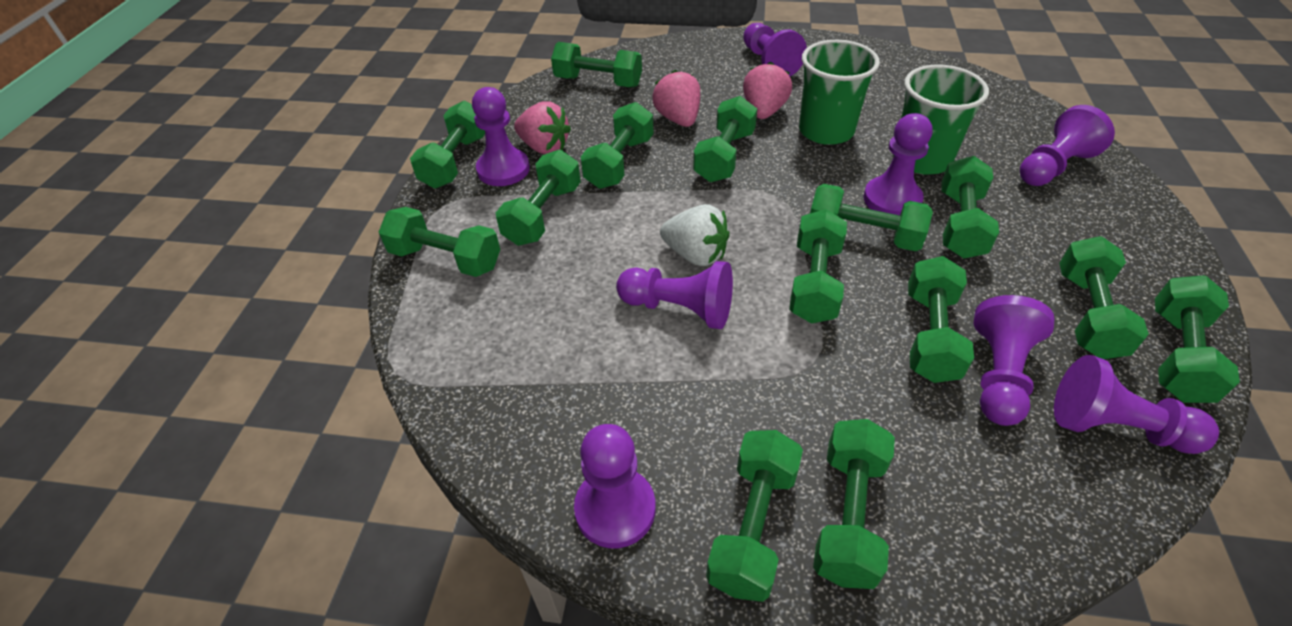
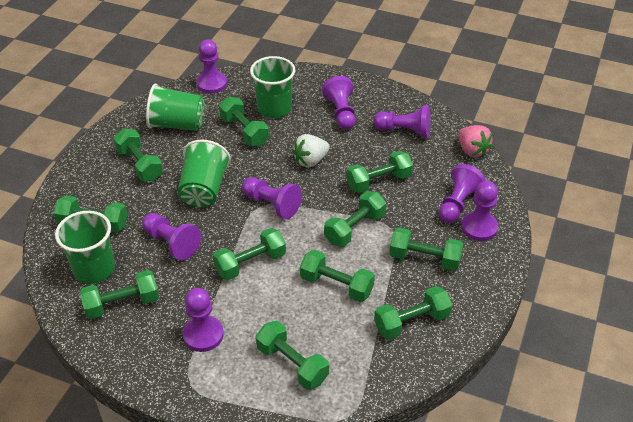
green cup: 2 -> 4
green dumbbell: 14 -> 11
pink strawberry: 3 -> 1

